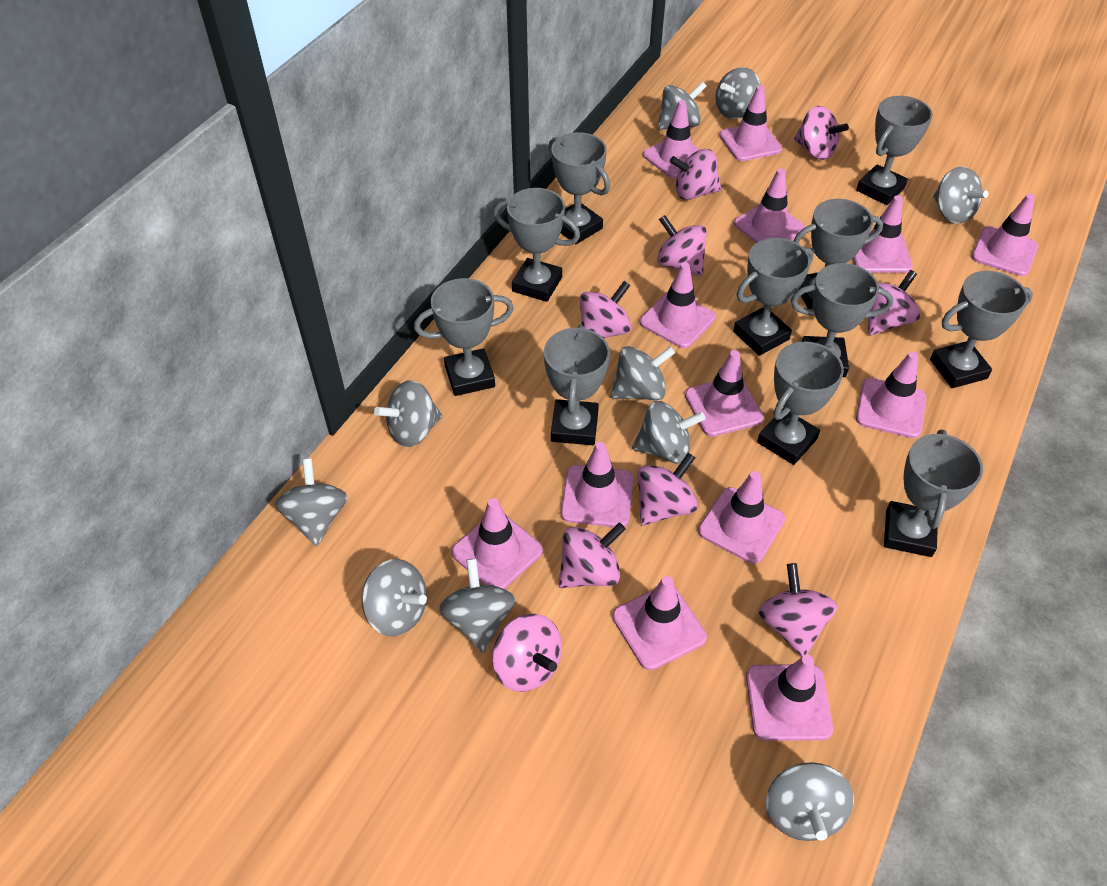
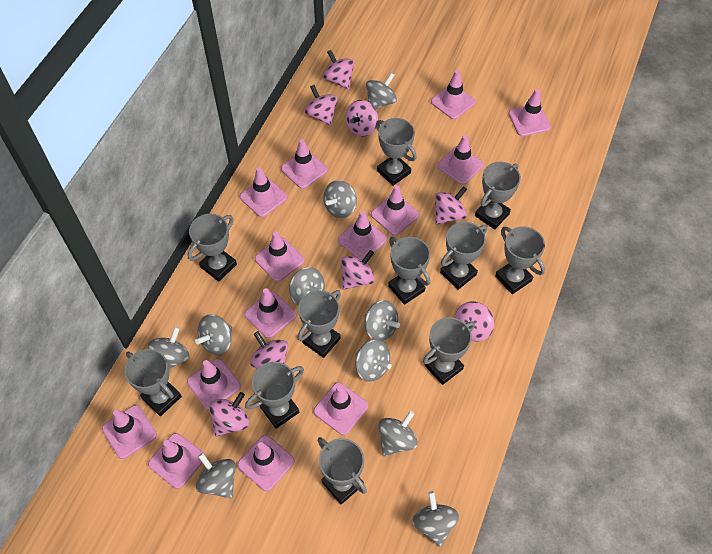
pink spinning top: 9 -> 8
pink traffic cone: 13 -> 14

